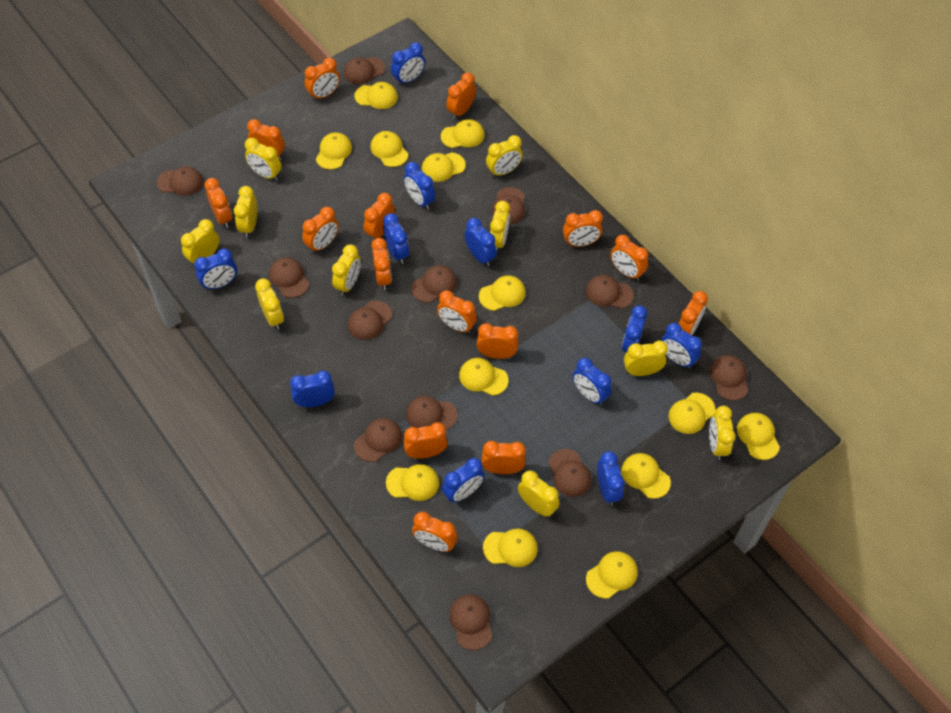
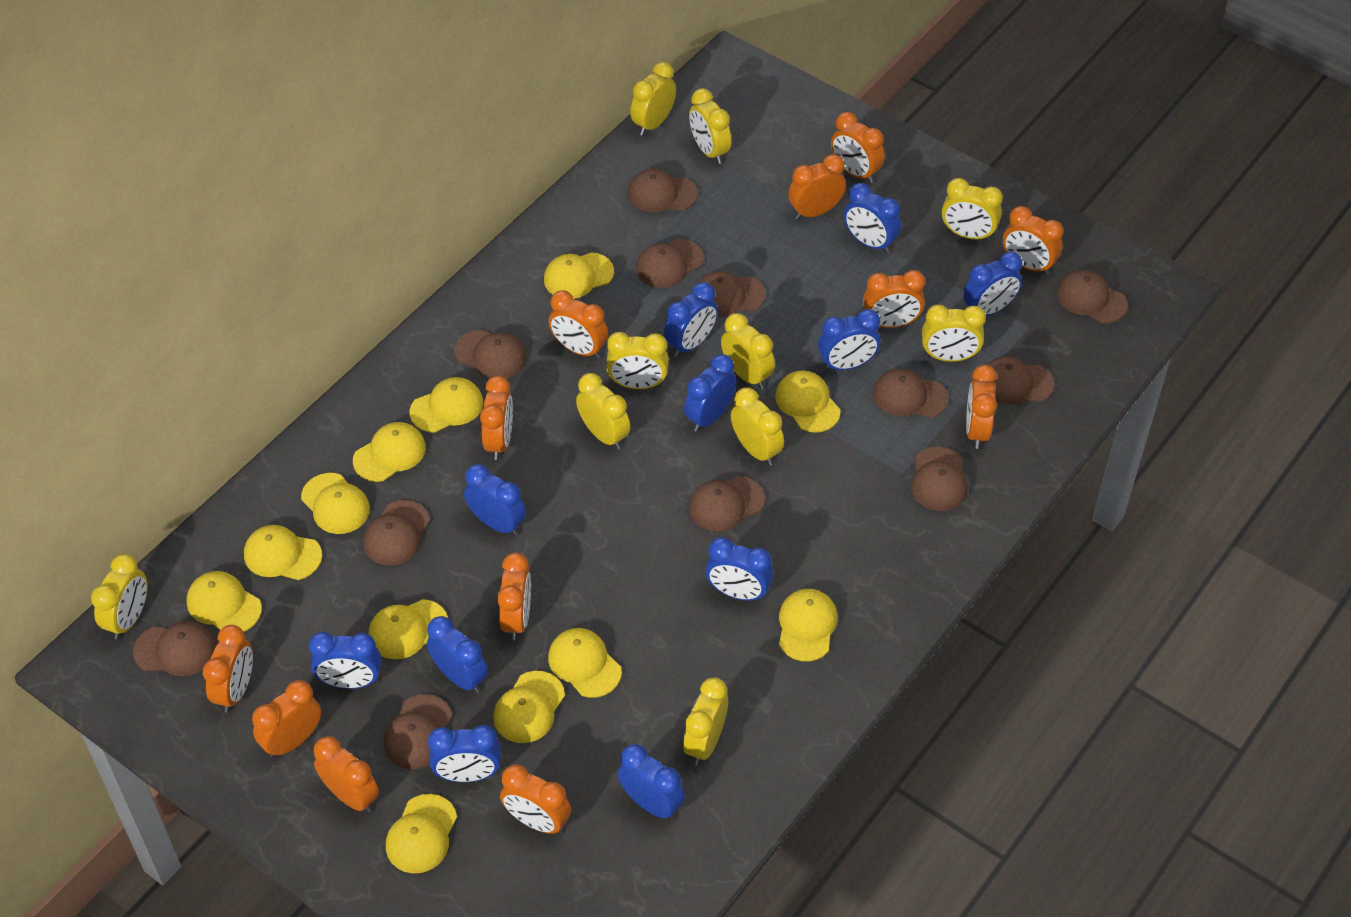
orange clock: 15 -> 12
yellow cap: 13 -> 12

